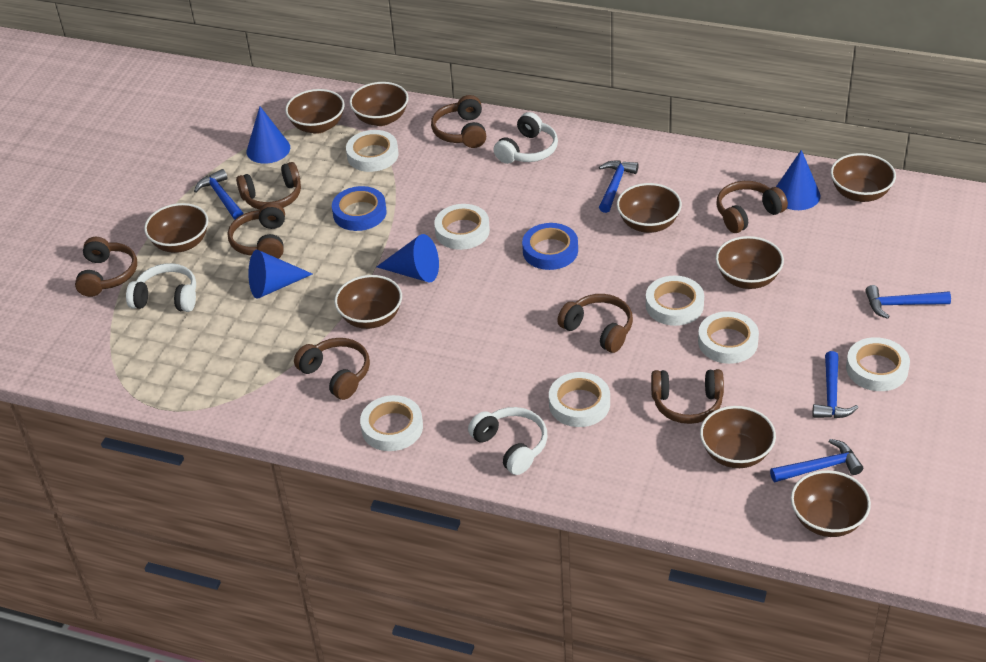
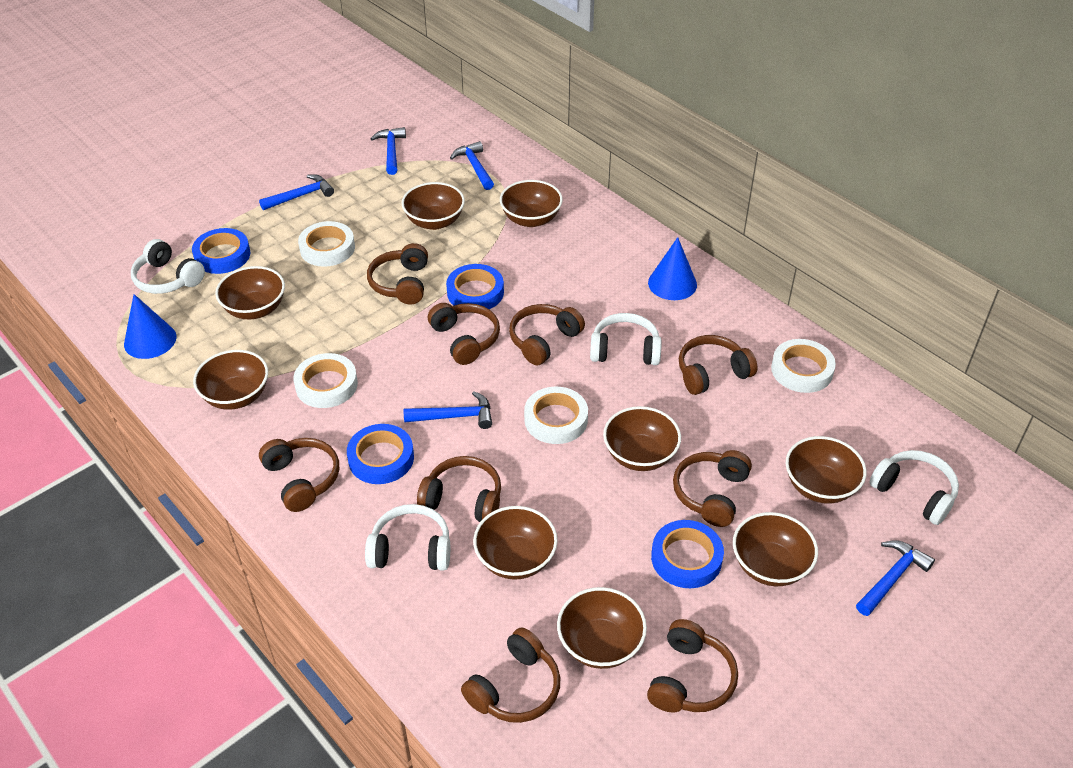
blue cone: 4 -> 2
blue tape: 2 -> 4
brown headphones: 8 -> 9
white headphones: 3 -> 4
white tape: 7 -> 4

